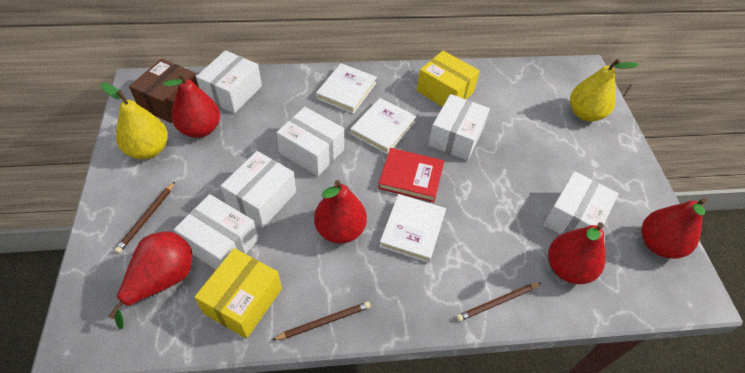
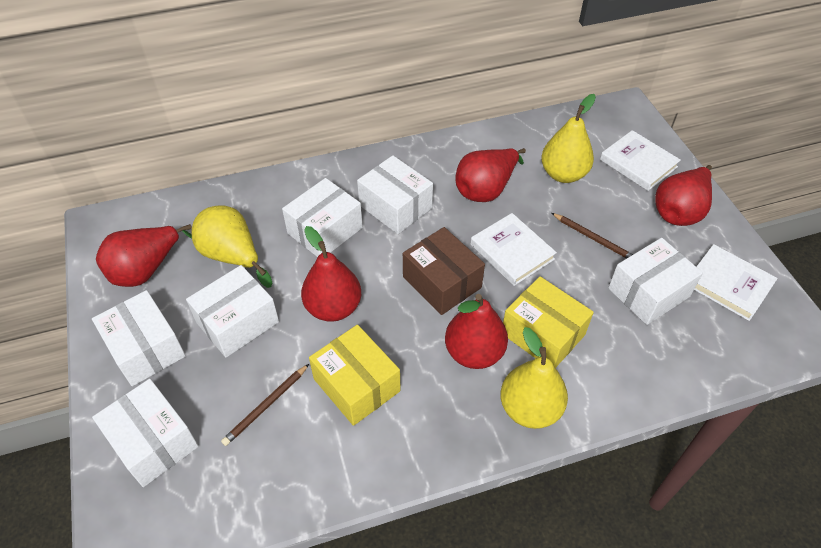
brown pencil: 3 -> 2
red book: 1 -> 0
yellow pear: 2 -> 3

